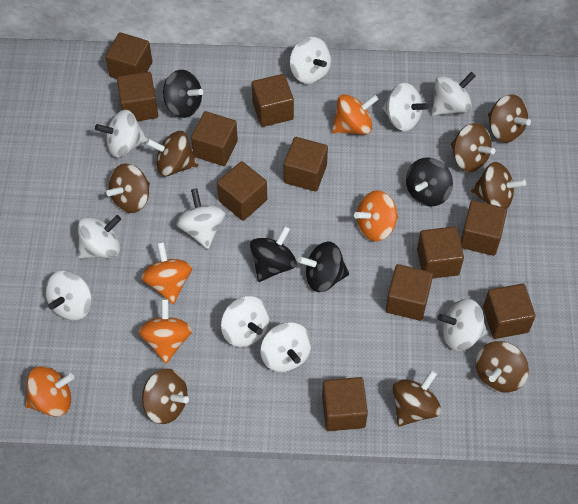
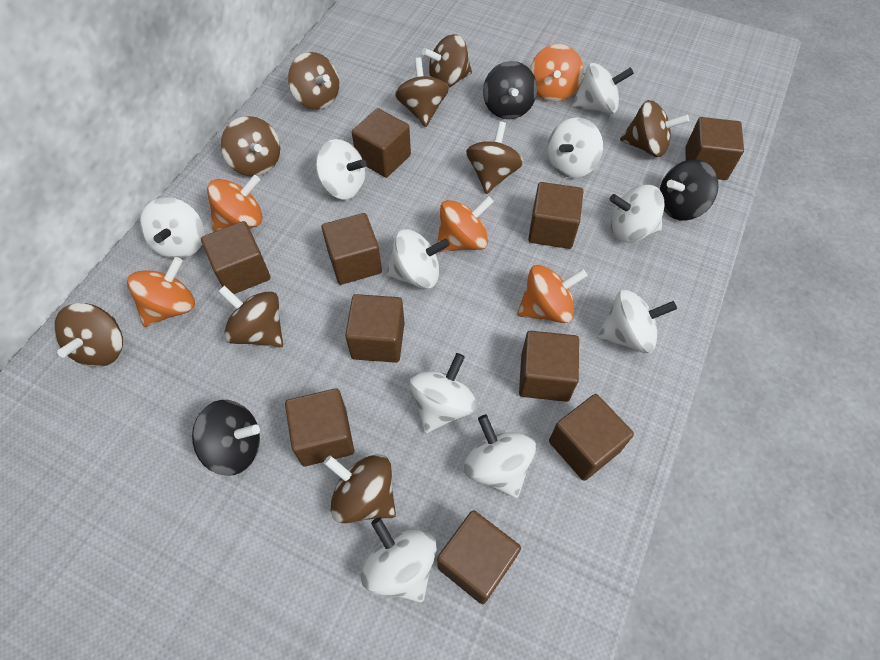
black spinning top: 4 -> 3
brown cube: 11 -> 10
brown spinning top: 8 -> 9

